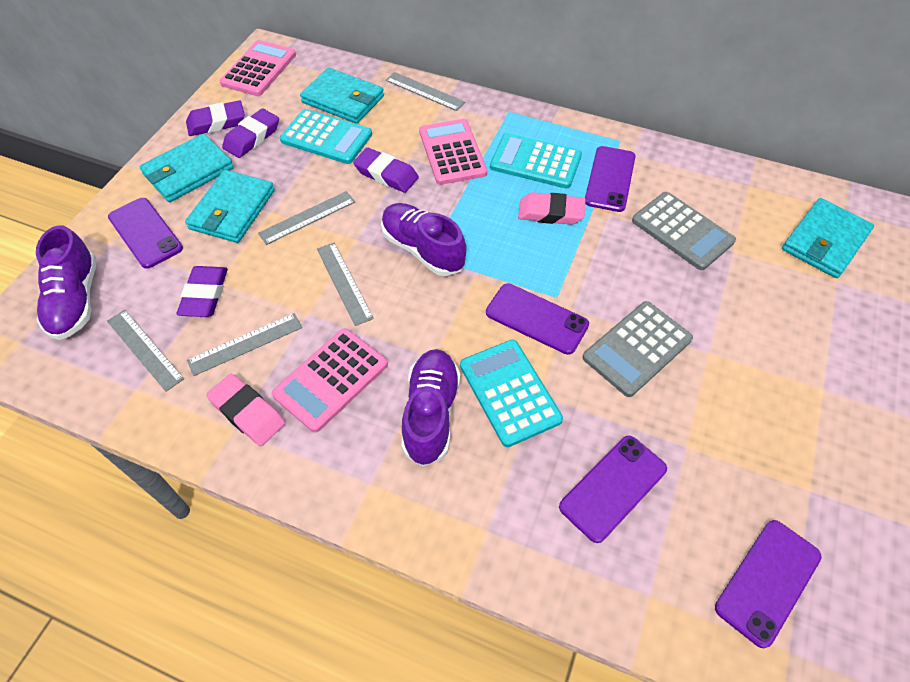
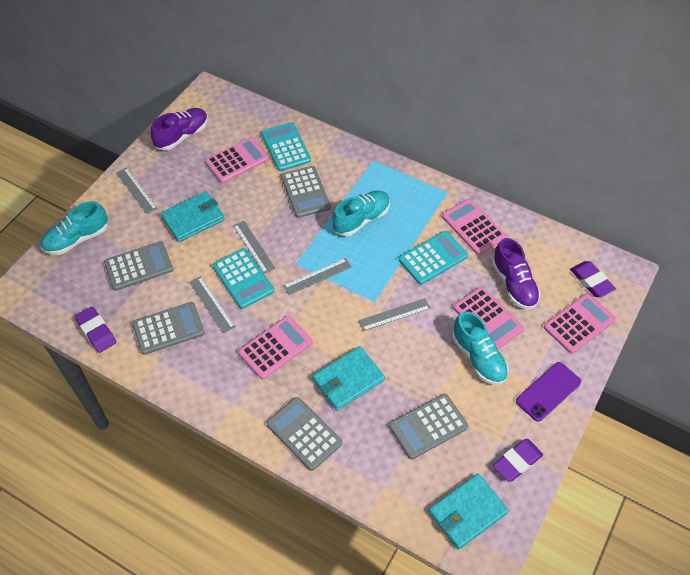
grey calculator: 2 -> 5
pink calculator: 3 -> 5
pink eraser: 2 -> 0
purple eraser: 4 -> 3
purple phone: 5 -> 1
purple shoe: 3 -> 2
turquoise shoe: 0 -> 3
turquoise wallet: 4 -> 3

